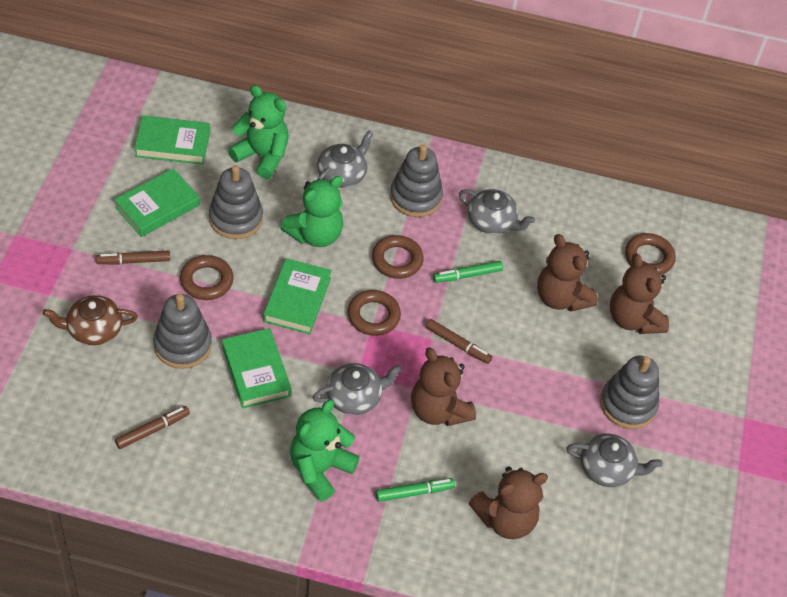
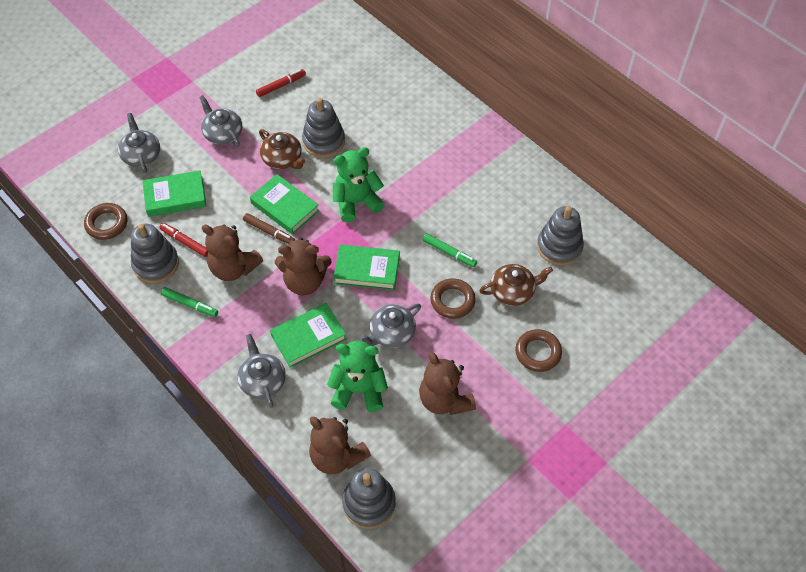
brown marker: 3 -> 1
brown ring: 4 -> 3
brown teapot: 1 -> 2
green teddy bear: 3 -> 2
red marker: 0 -> 2

